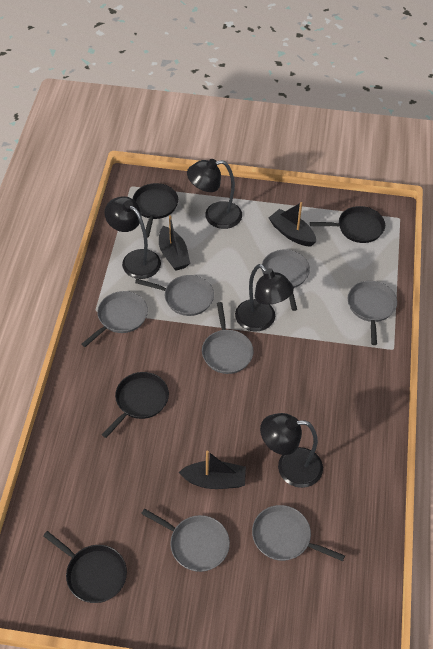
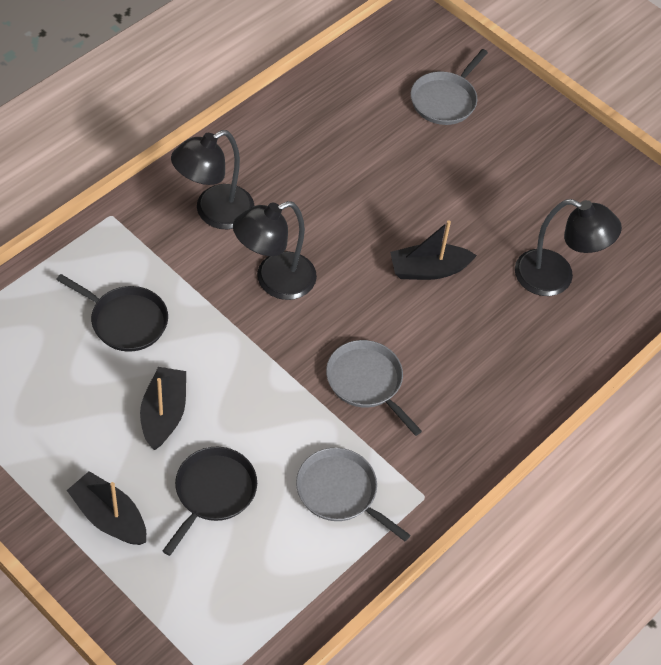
black lamp: 4 -> 3
black pan: 4 -> 2
grey pan: 7 -> 3

